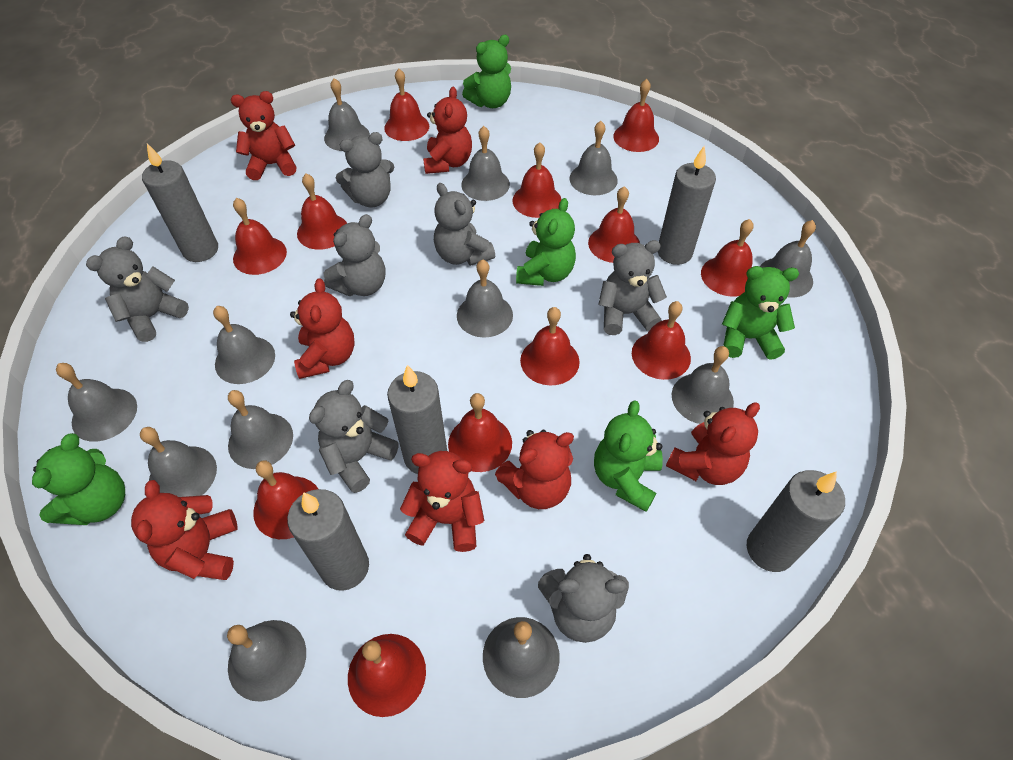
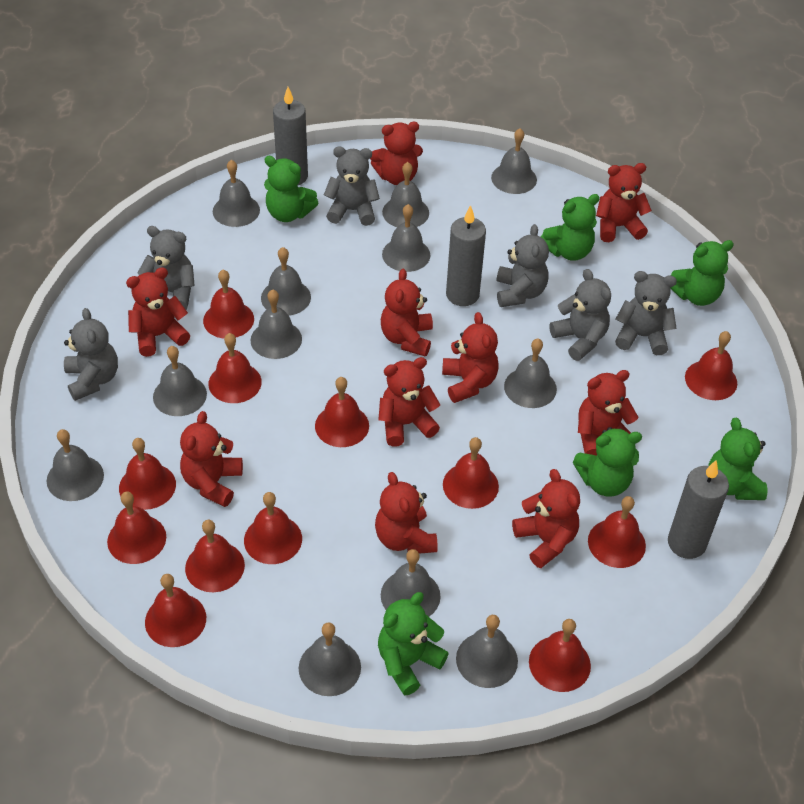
green teddy bear: 5 -> 6
grey candle: 5 -> 3
grey teddy bear: 7 -> 6
red teddy bear: 7 -> 10

